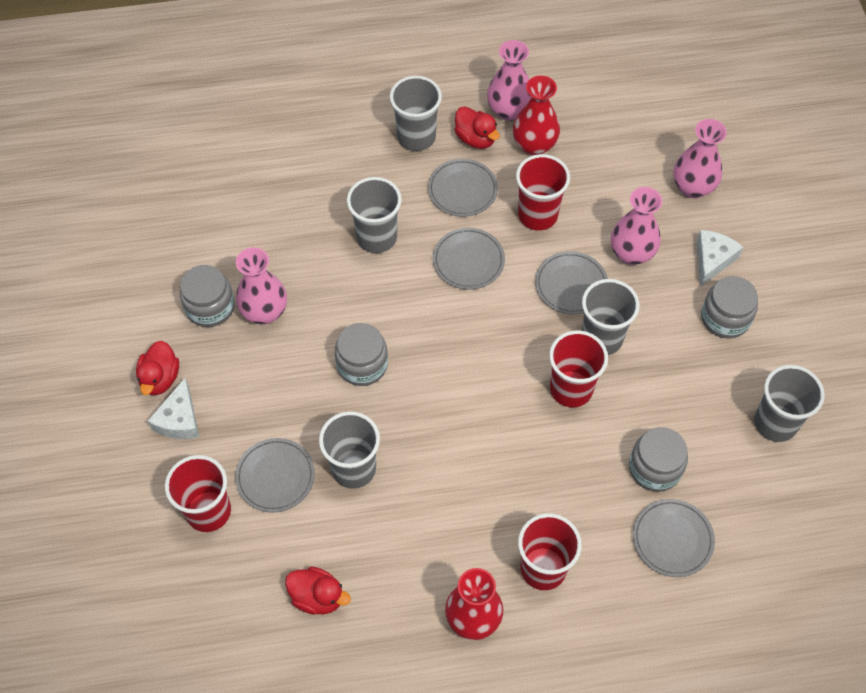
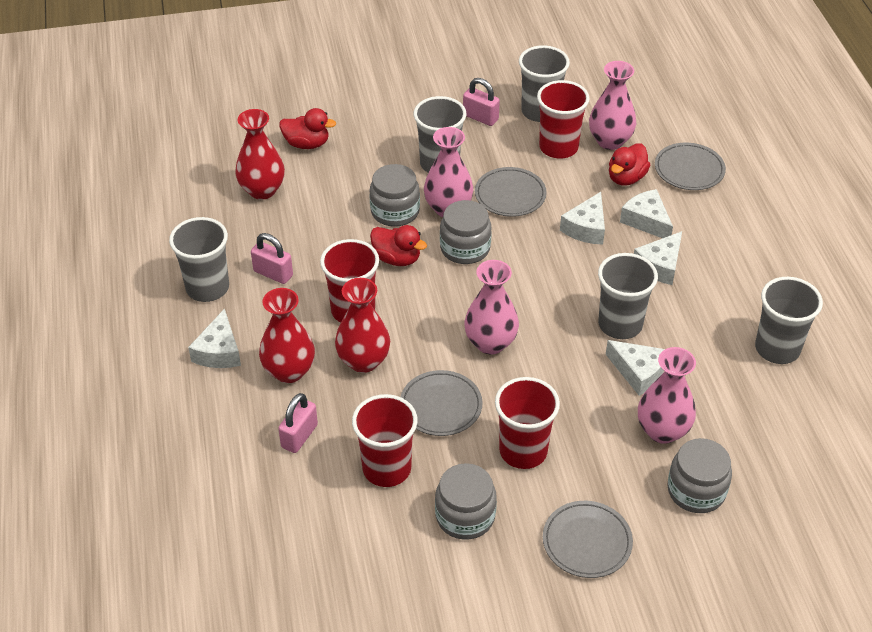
grey plate: 5 -> 4
pink padlock: 0 -> 3
red vase: 2 -> 3
white cheese: 2 -> 5

